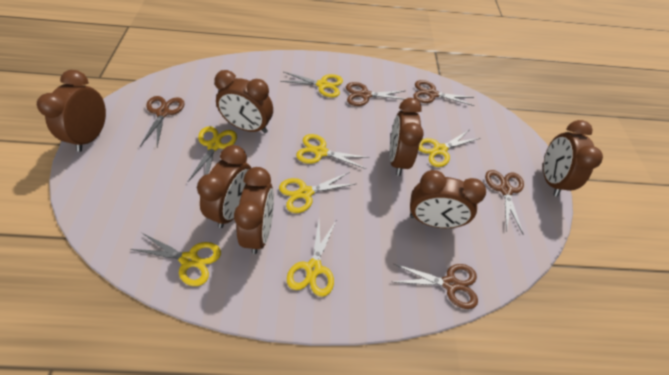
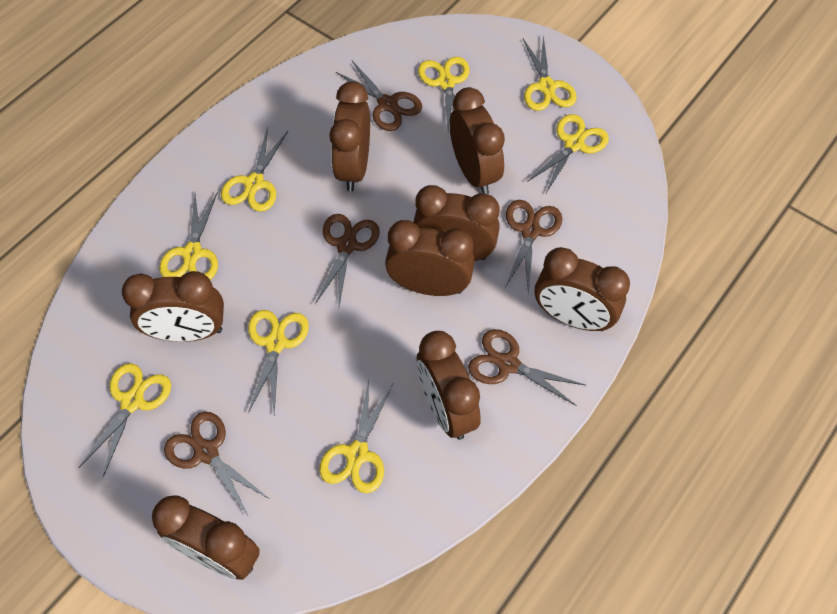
brown clock: 7 -> 8
yellow scissors: 7 -> 8

